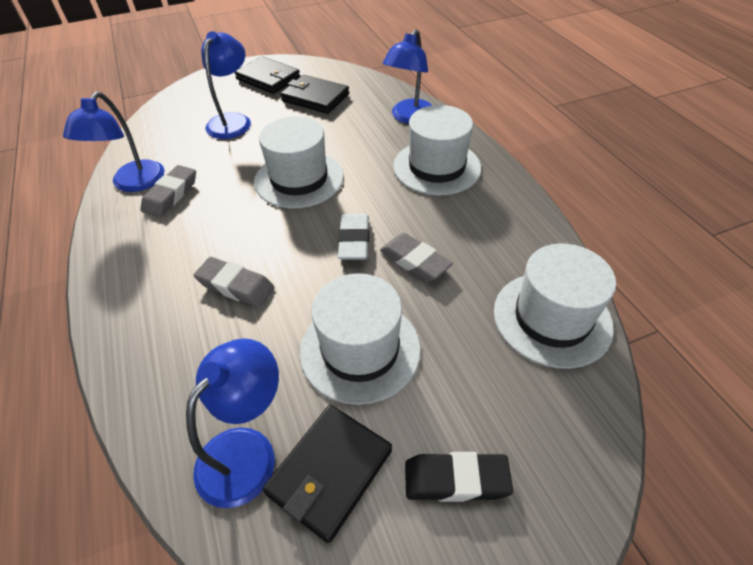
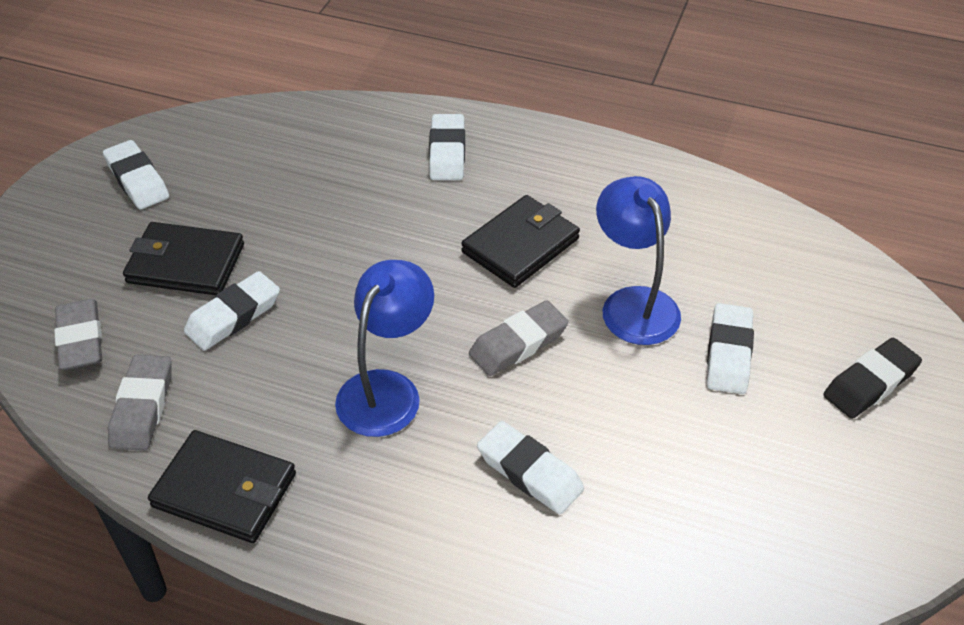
blue lamp: 4 -> 2
white eraser: 1 -> 5
white hat: 4 -> 0

